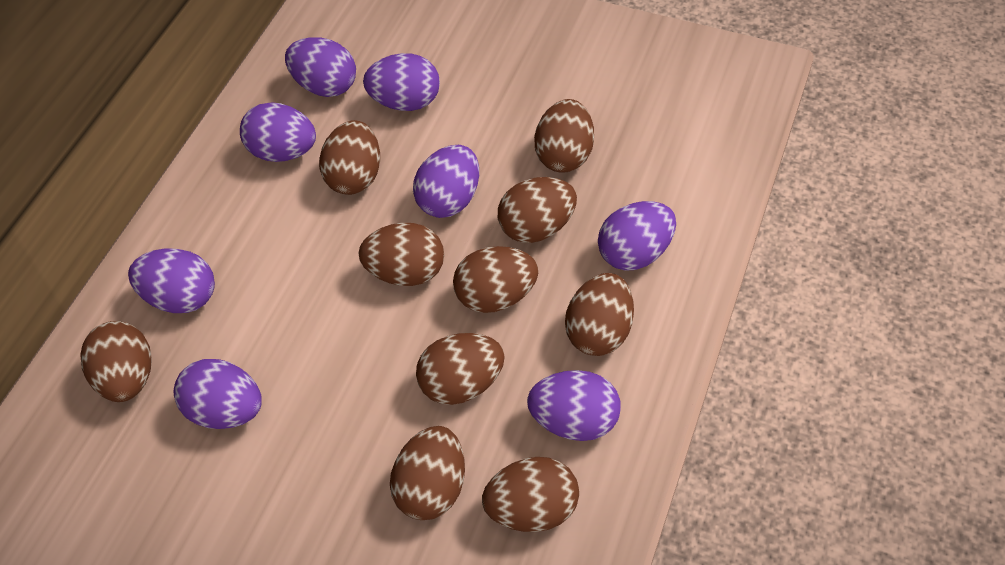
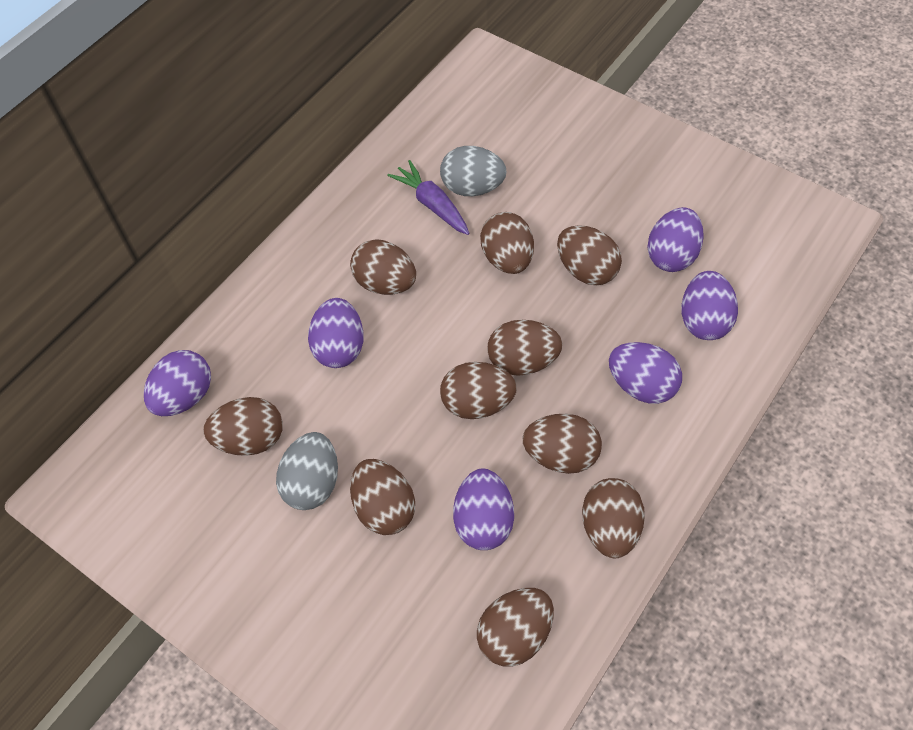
grey egg: 0 -> 2
purple carrot: 0 -> 1
purple egg: 8 -> 6

